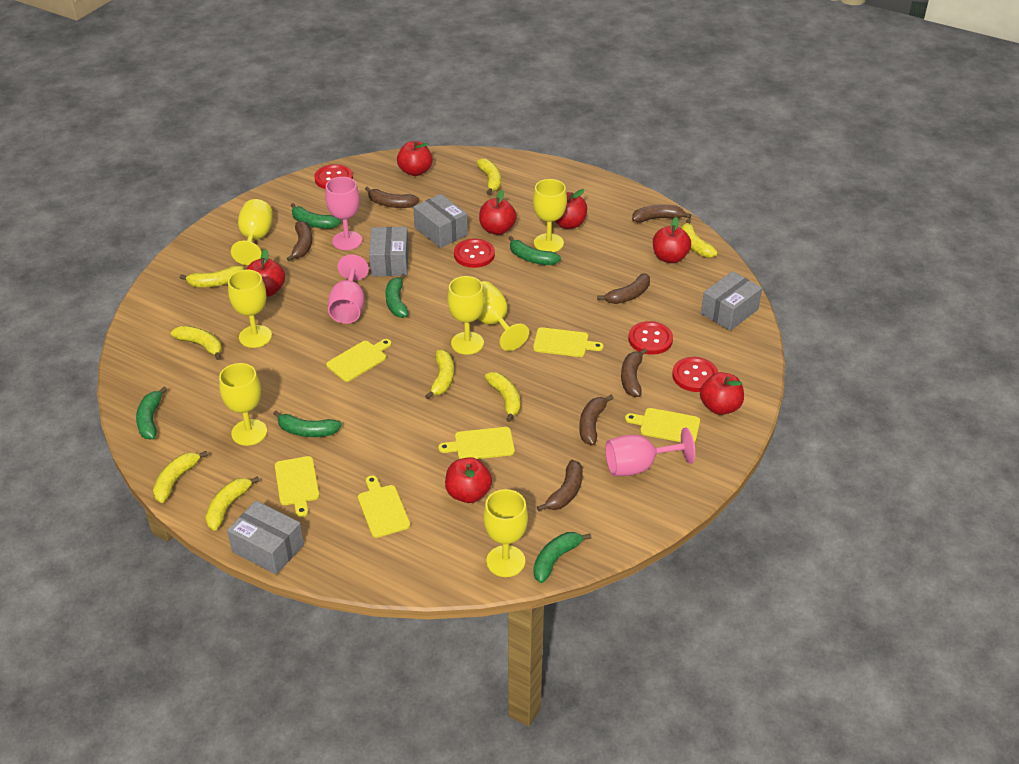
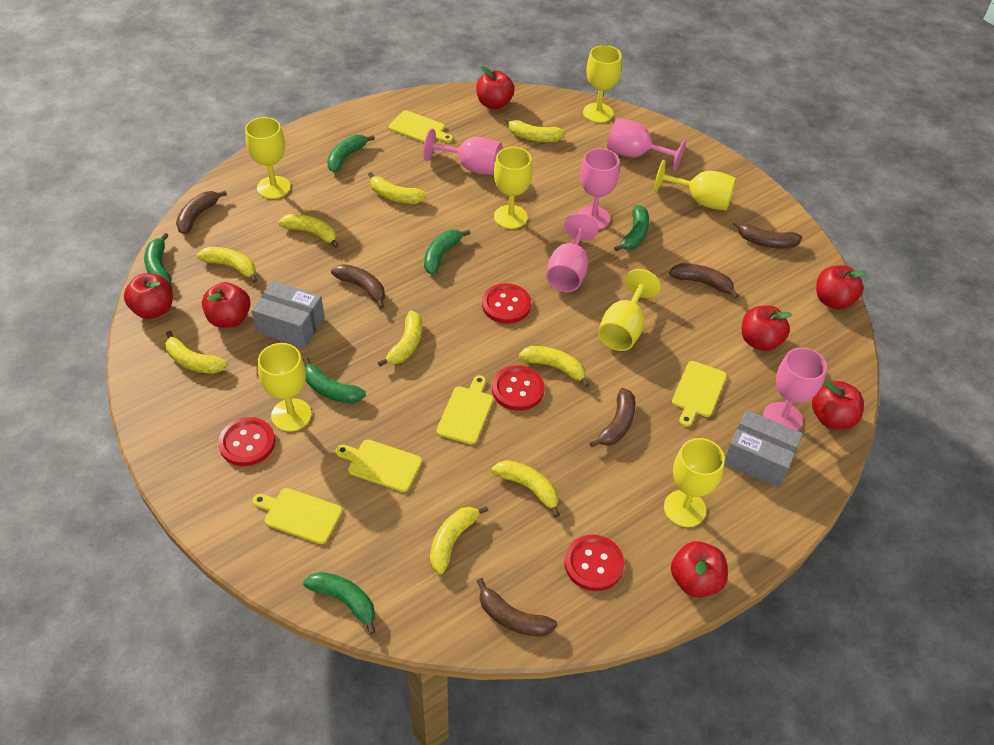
brown banana: 7 -> 6
grey box: 4 -> 2
pink goblet: 3 -> 5
yellow banana: 8 -> 9
yellow cutting board: 6 -> 5

